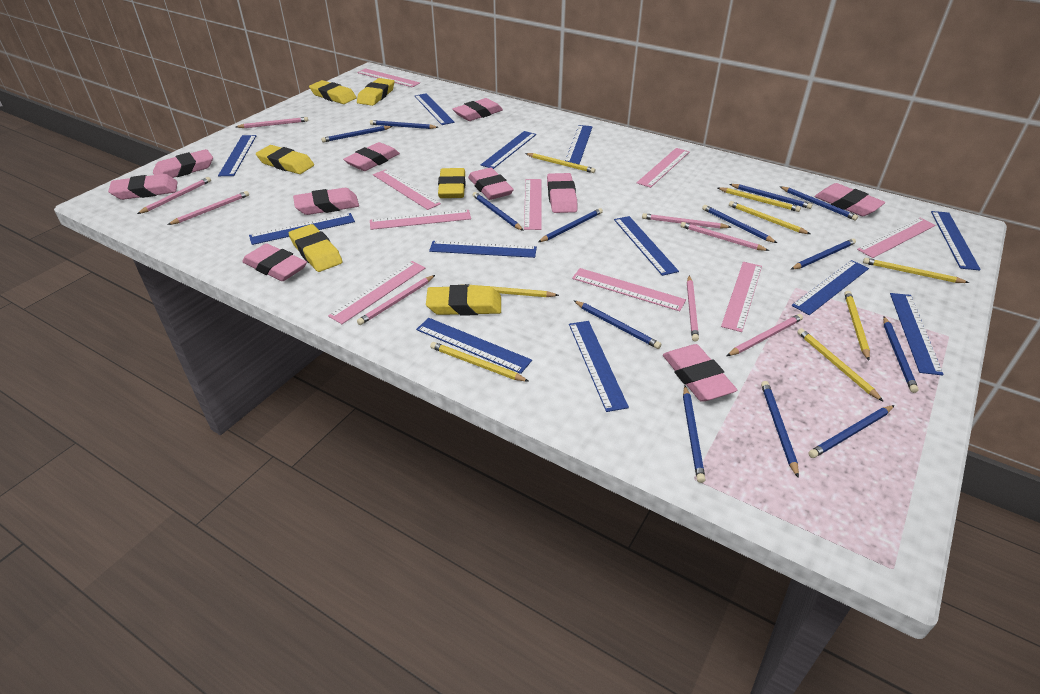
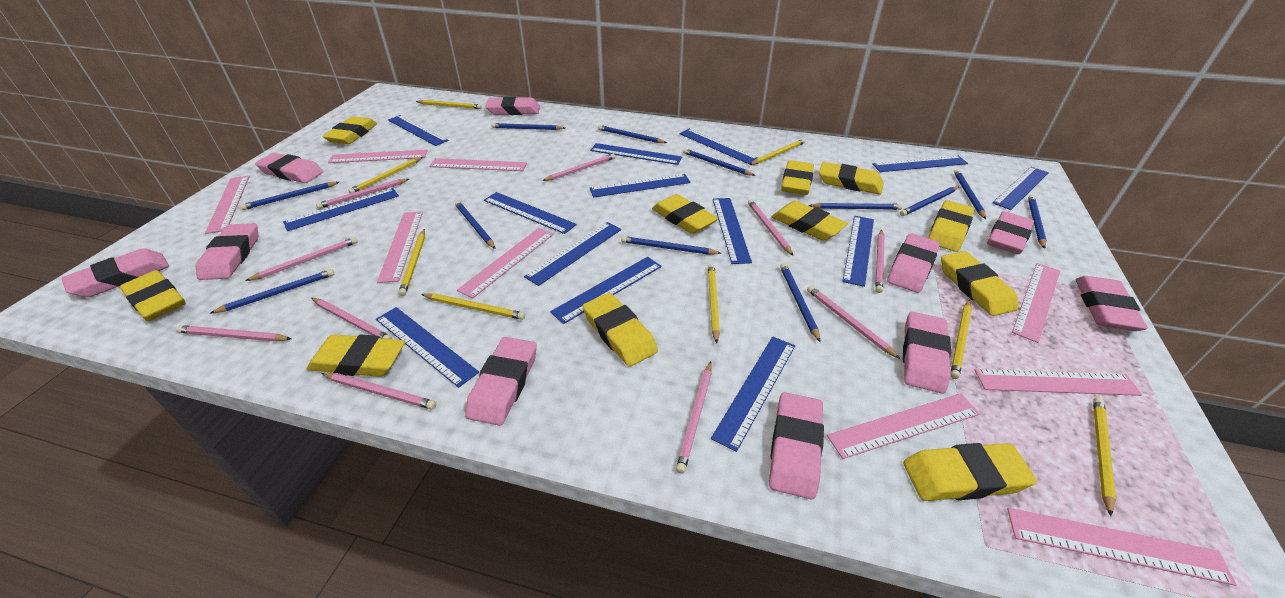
blue pencil: 13 -> 12
blue ruler: 12 -> 14
pink pencil: 8 -> 10
yellow eraser: 6 -> 11

